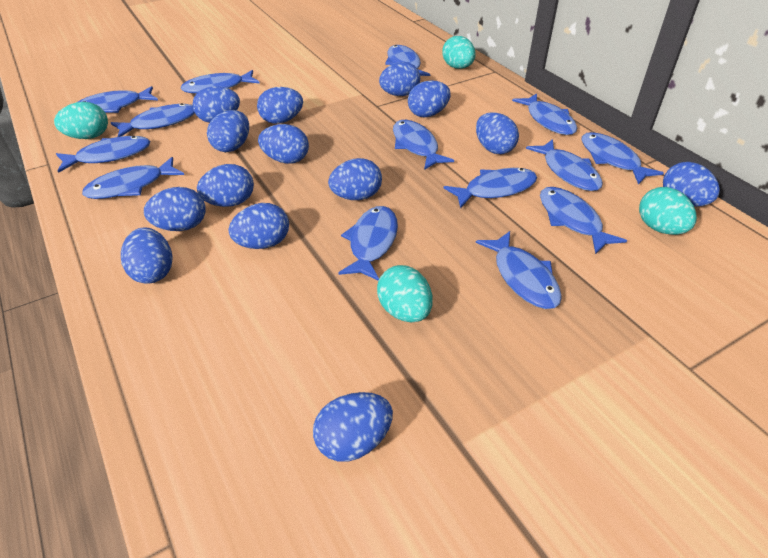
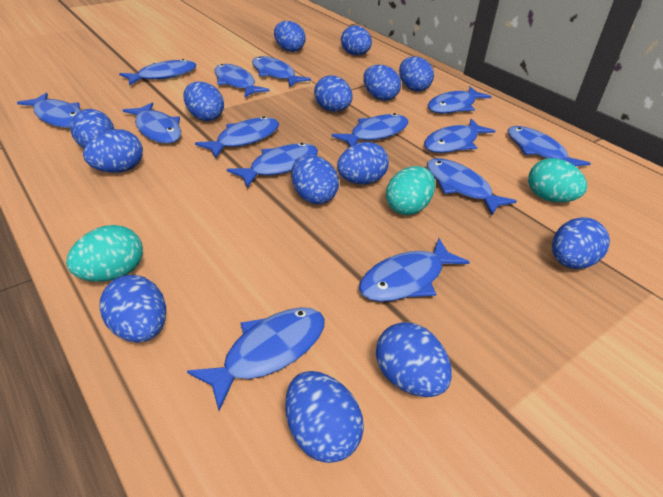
turquoise egg: 4 -> 3

